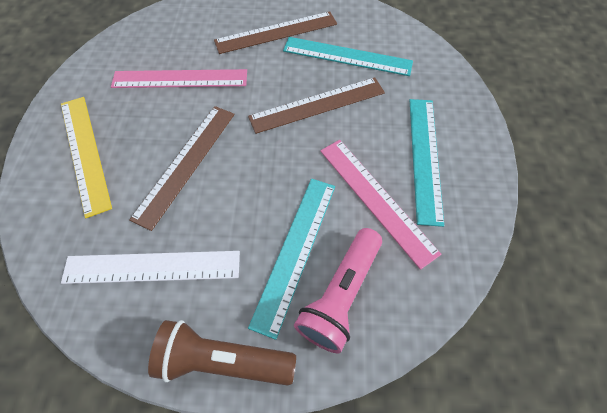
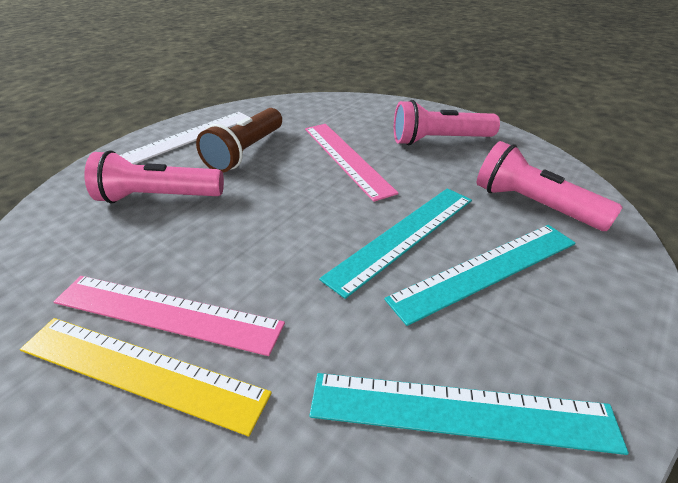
brown ruler: 3 -> 0
pink flashlight: 1 -> 3

